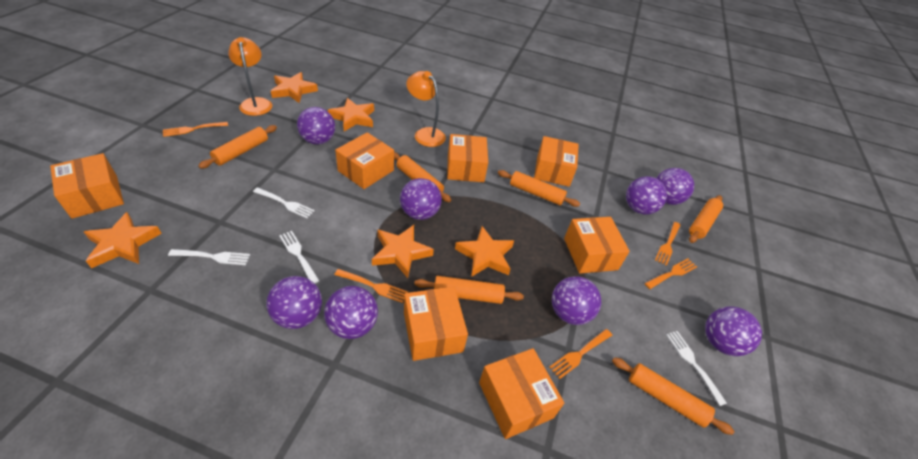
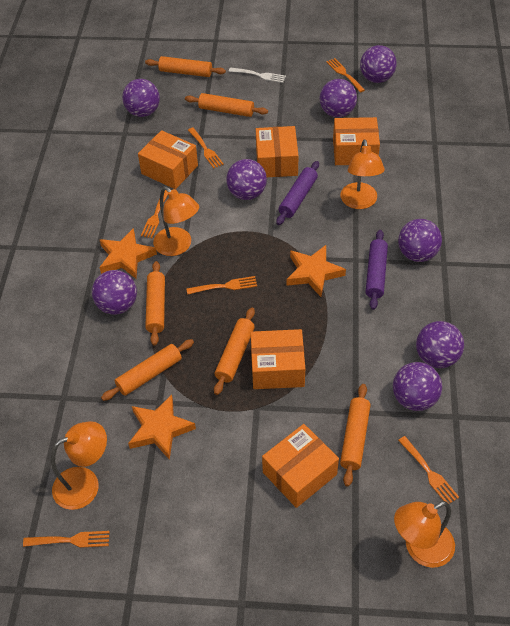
orange box: 7 -> 5
orange fork: 5 -> 6
orange lamp: 2 -> 4
orange star: 5 -> 3
purple rolling pin: 0 -> 2
white fork: 4 -> 1

